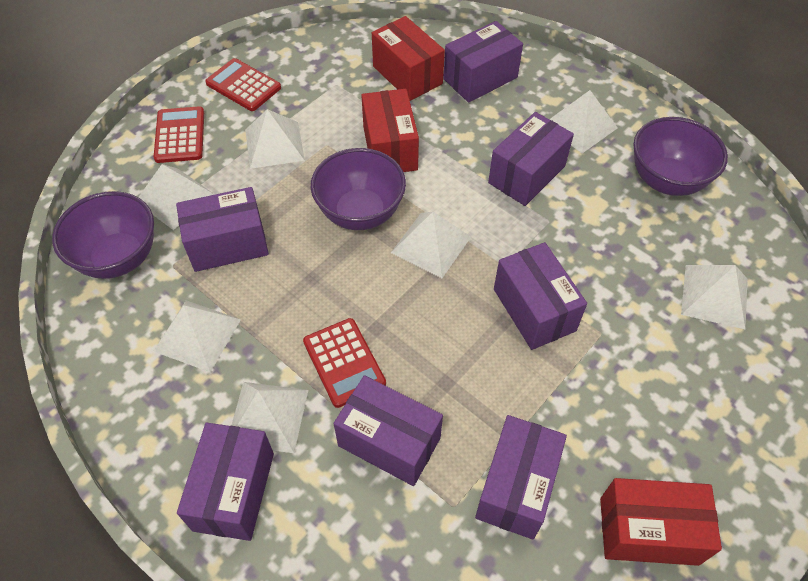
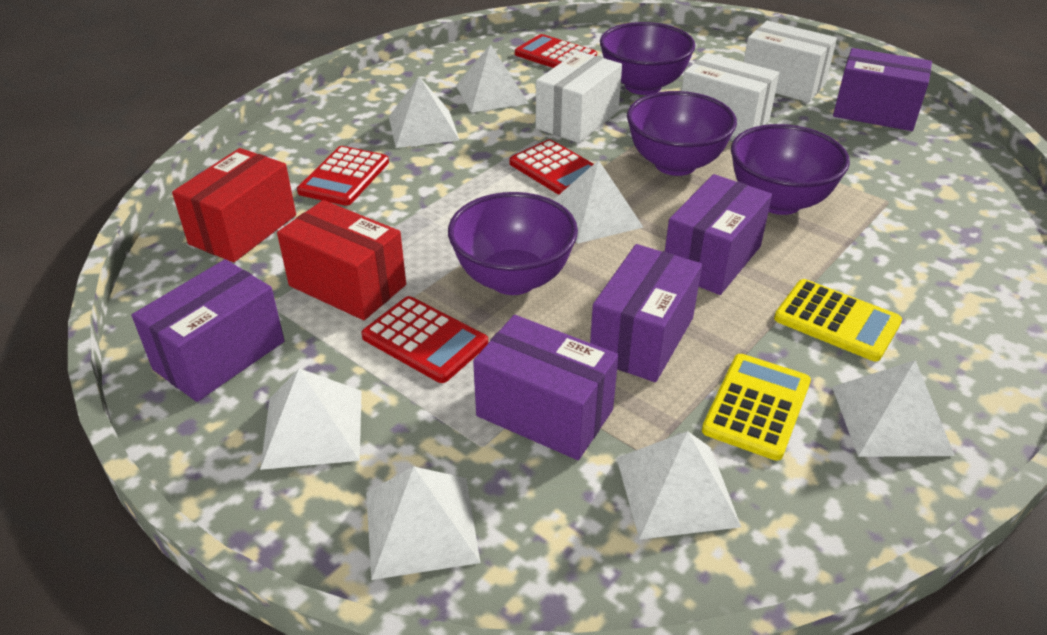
purple bowl: 3 -> 4
purple box: 7 -> 5
red box: 3 -> 2
red calculator: 3 -> 4
white box: 0 -> 3
yellow calculator: 0 -> 2

